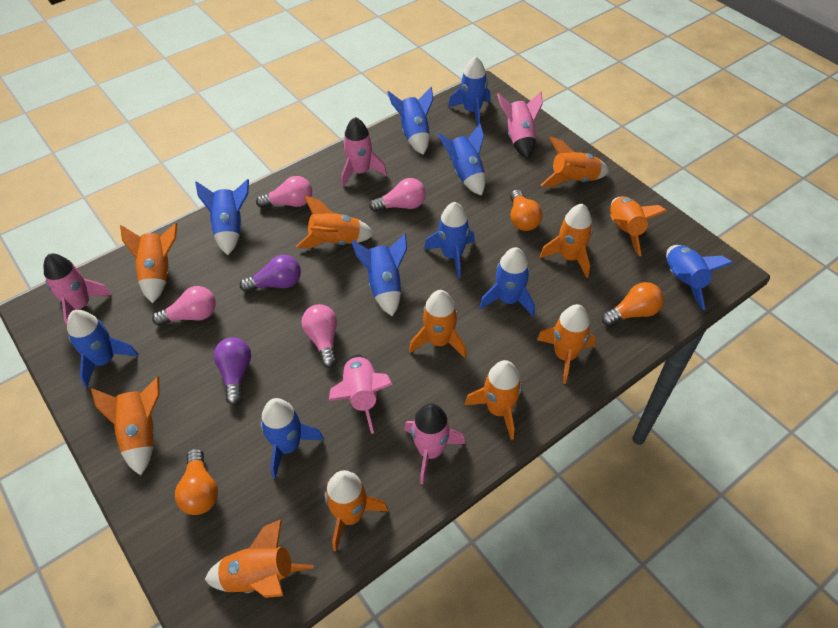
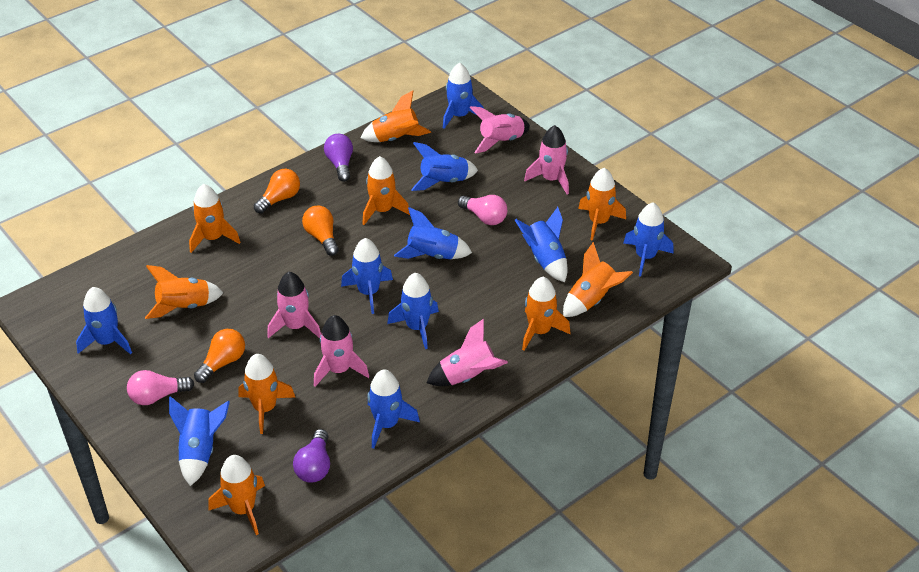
orange rocket: 11 -> 9
pink light bulb: 4 -> 2

